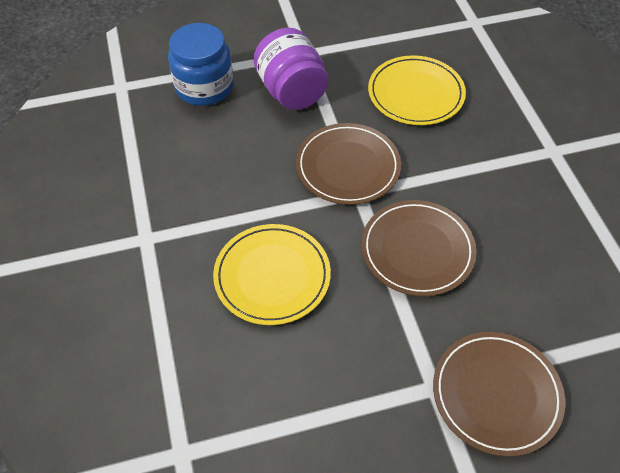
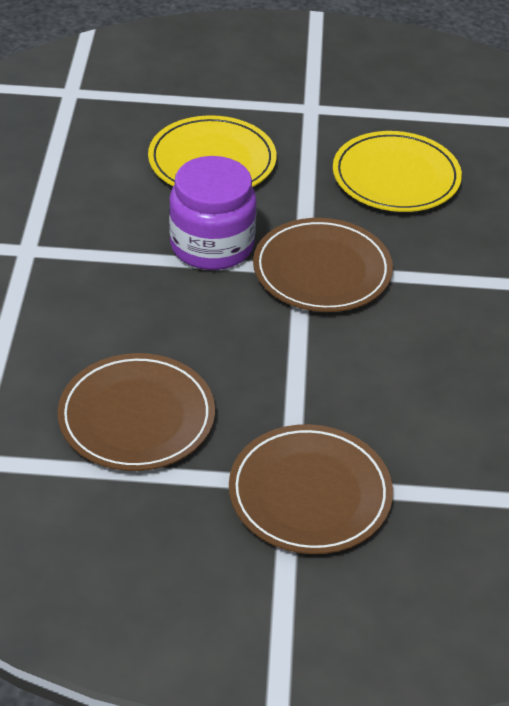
blue jar: 1 -> 0

